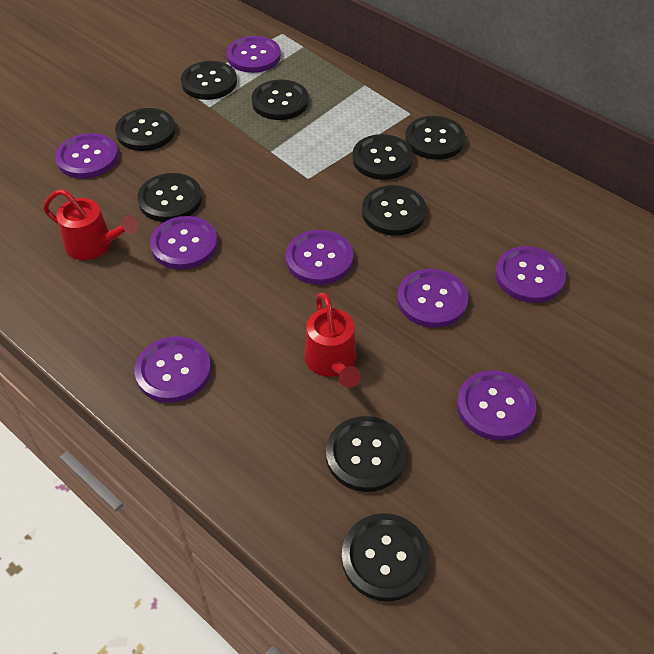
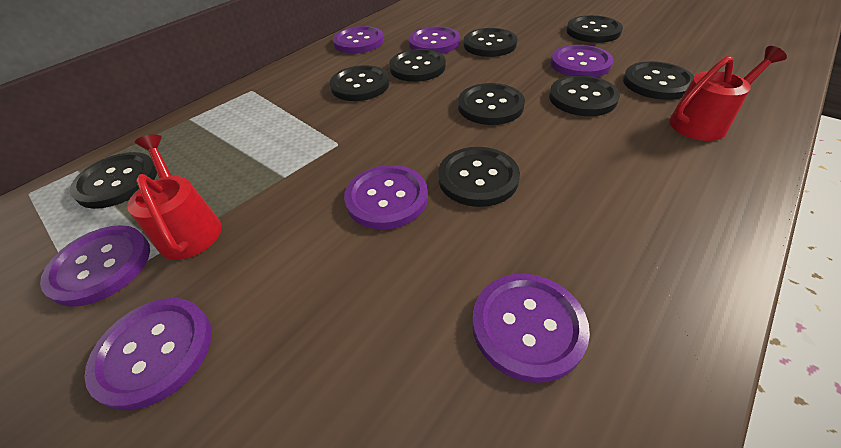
purple button: 8 -> 7

